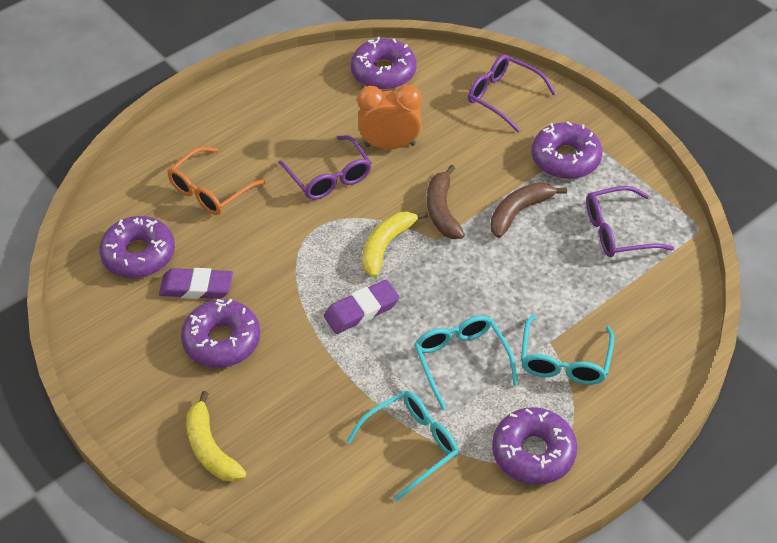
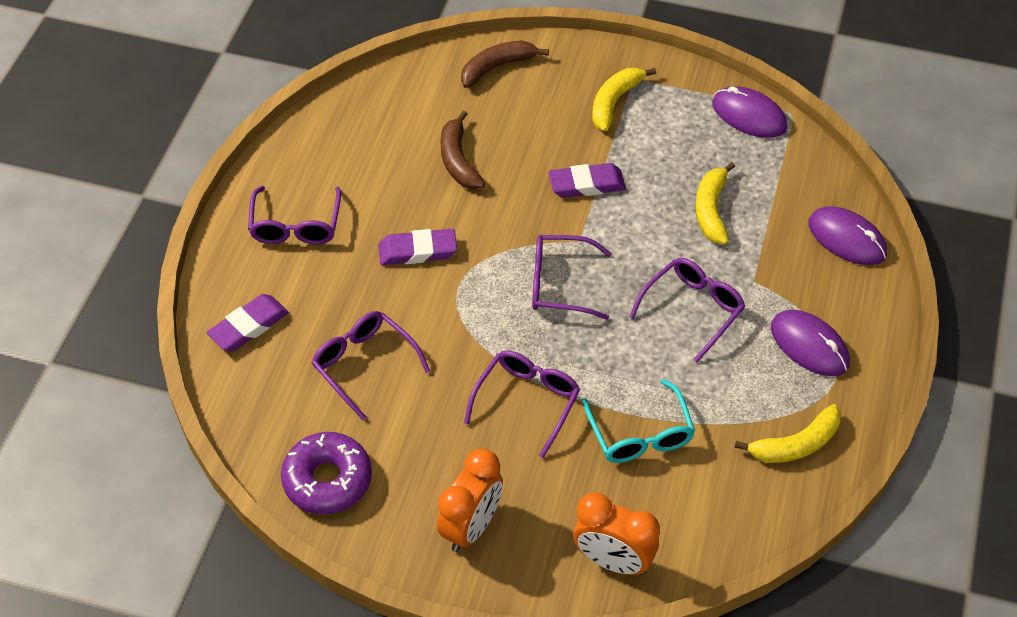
orange clock: 1 -> 2
orange glasses: 1 -> 0
purple donut: 5 -> 1
purple eraser: 2 -> 3
purple glasses: 3 -> 5
purple mouse: 0 -> 3
turquoise glasses: 3 -> 1
yellow banana: 2 -> 3

